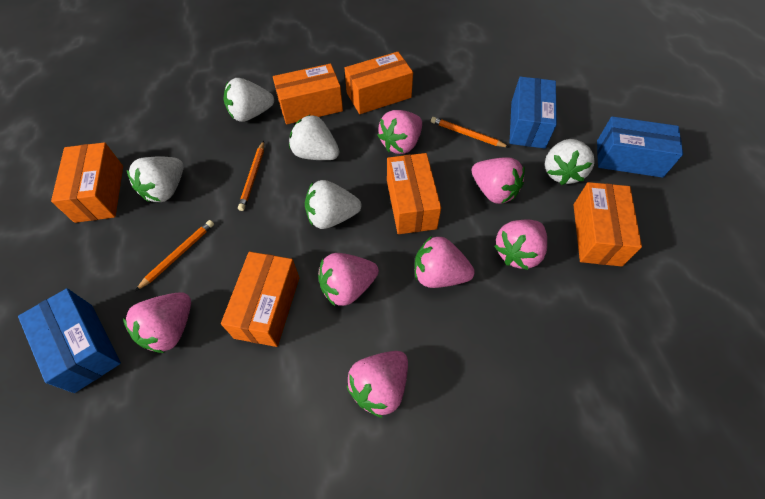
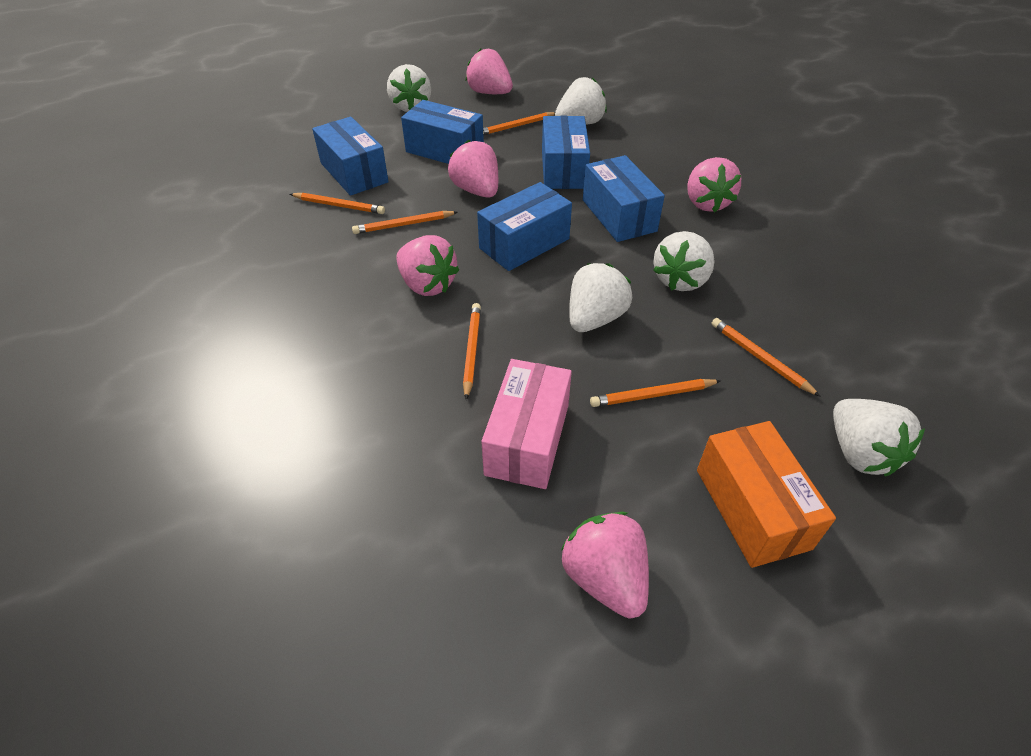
blue box: 3 -> 5
orange box: 6 -> 1
orange pencil: 3 -> 6
pink box: 0 -> 1
pink strawberry: 7 -> 5

